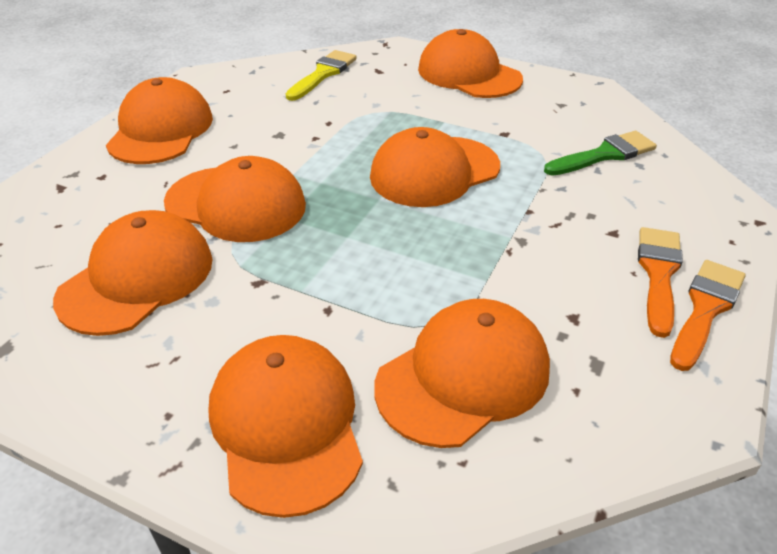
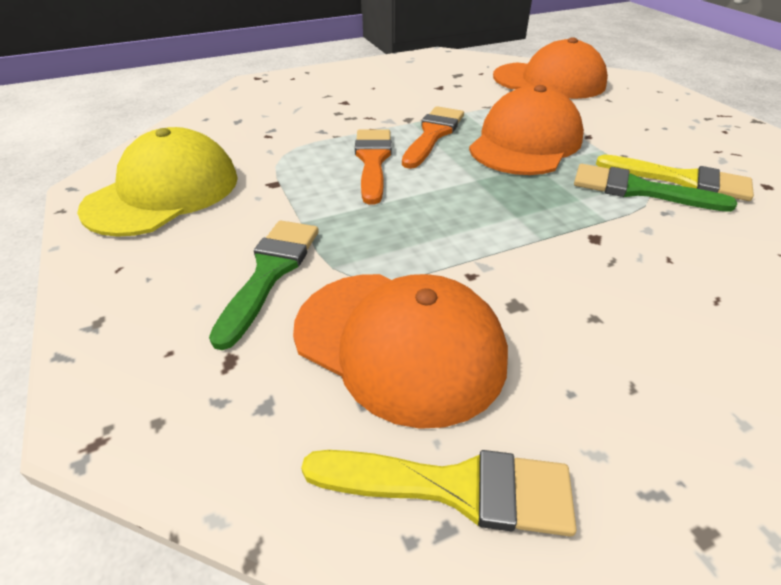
green brush: 1 -> 2
orange cap: 7 -> 3
yellow brush: 1 -> 2
yellow cap: 0 -> 1

